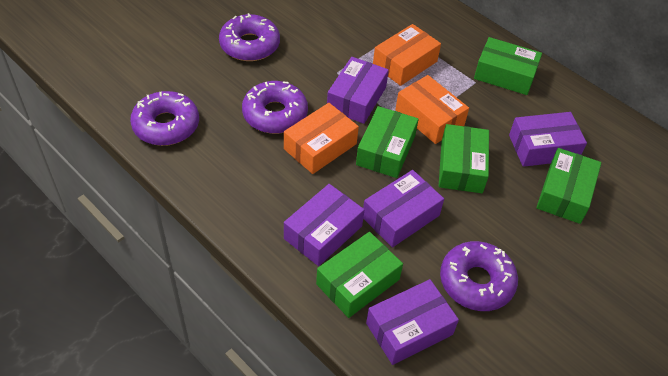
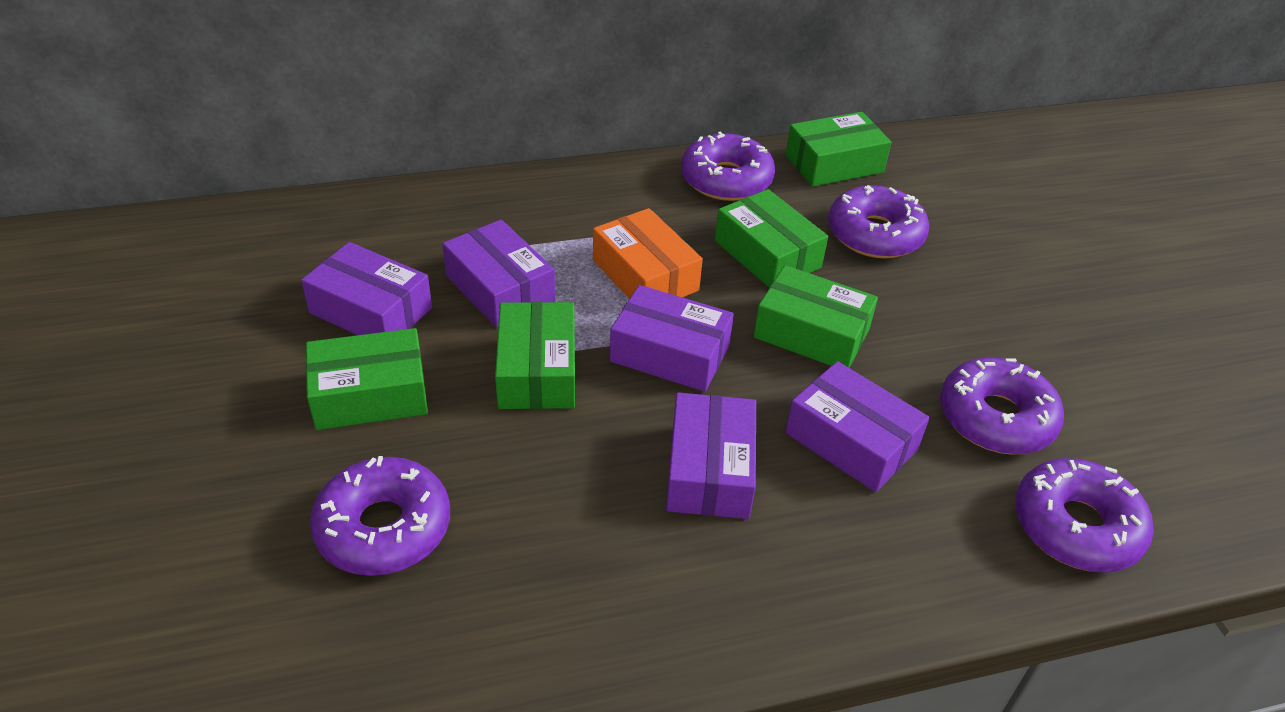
orange box: 3 -> 1
purple donut: 4 -> 5

